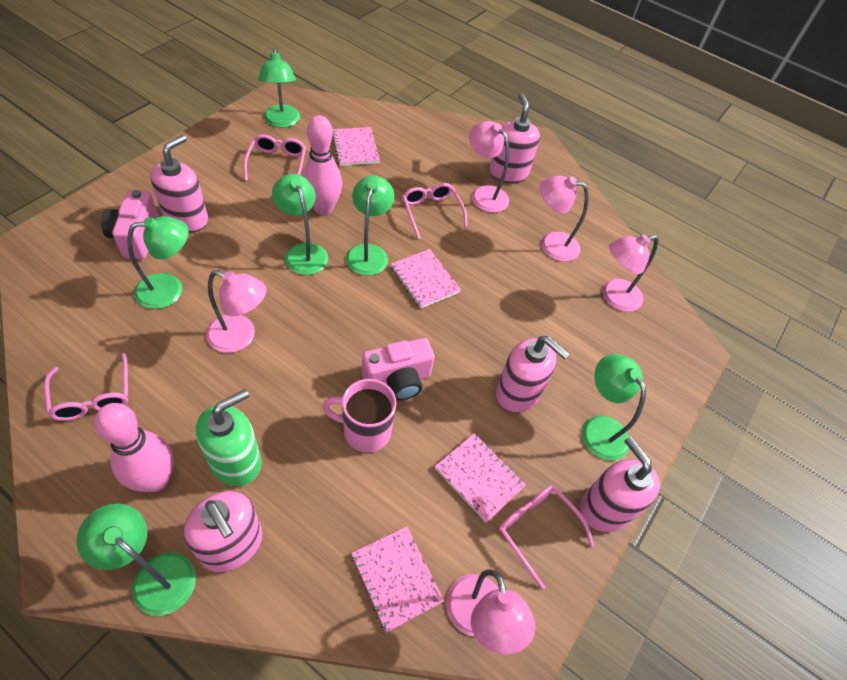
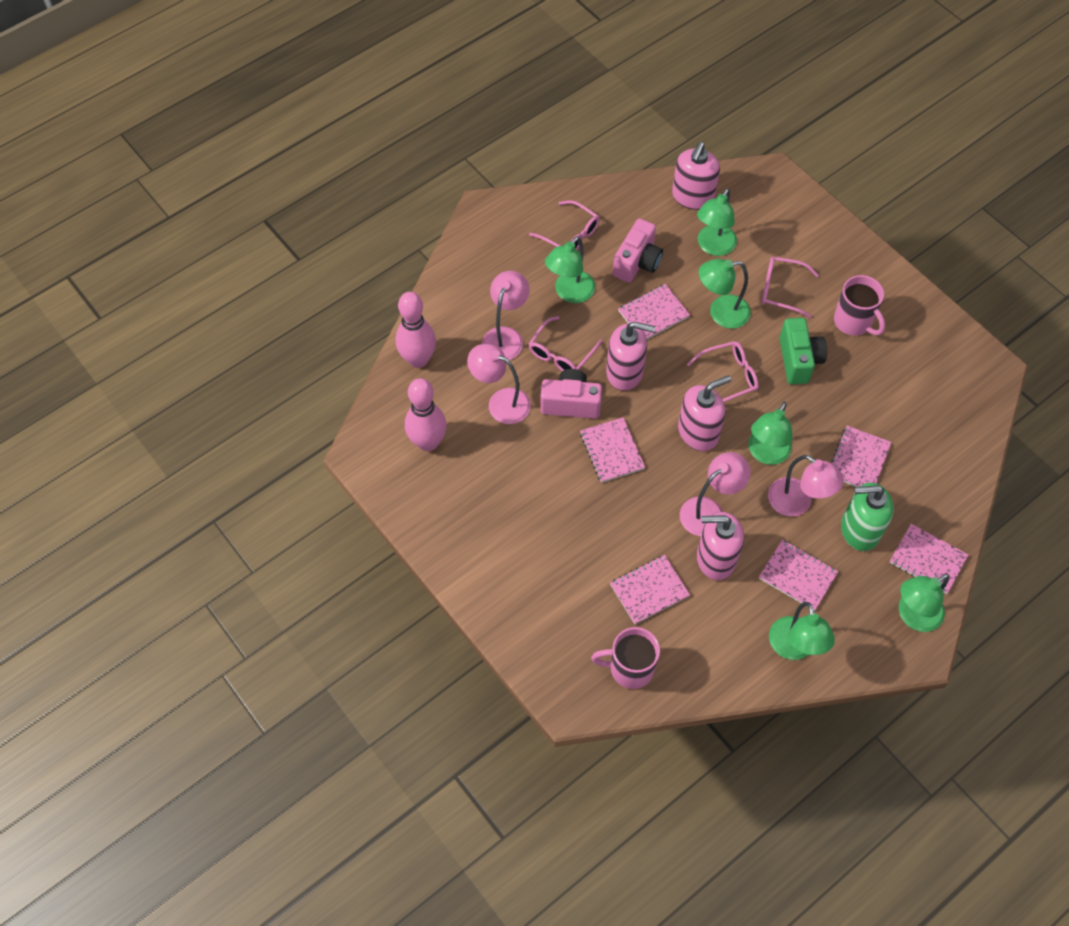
green camera: 0 -> 1
pink lamp: 5 -> 4
pink mug: 1 -> 2
pink notebook: 4 -> 6
pink soap dispenser: 5 -> 4

